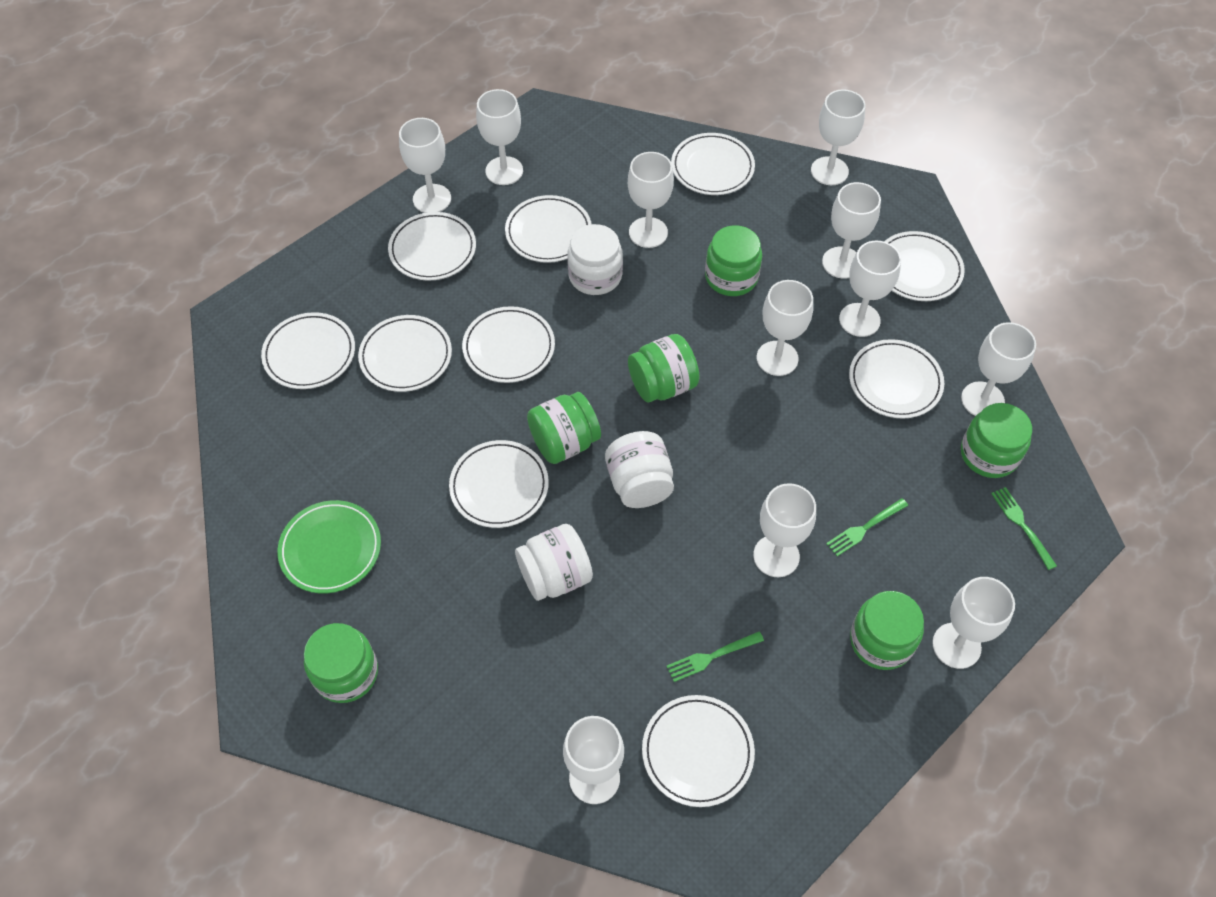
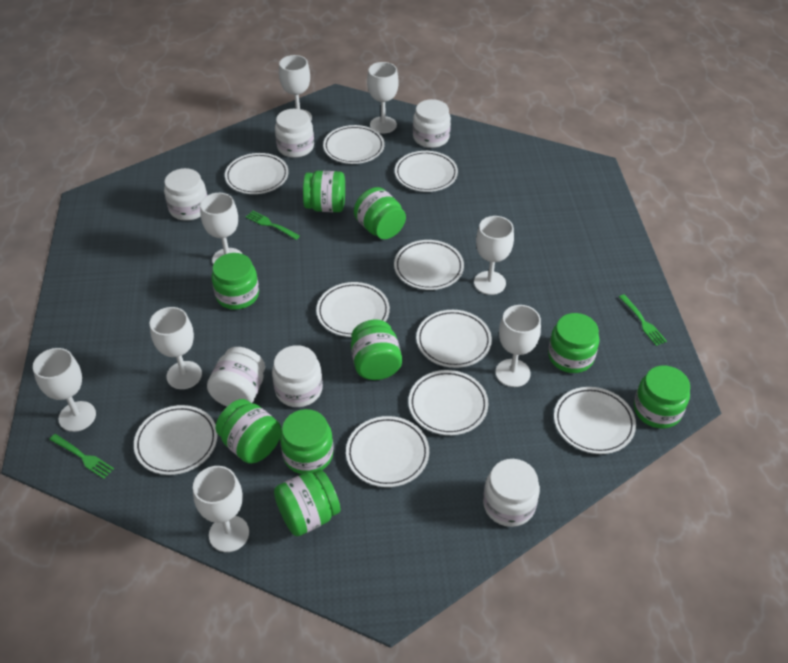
green jar: 6 -> 9
green plate: 1 -> 0
white goblet: 11 -> 8
white jar: 3 -> 6

